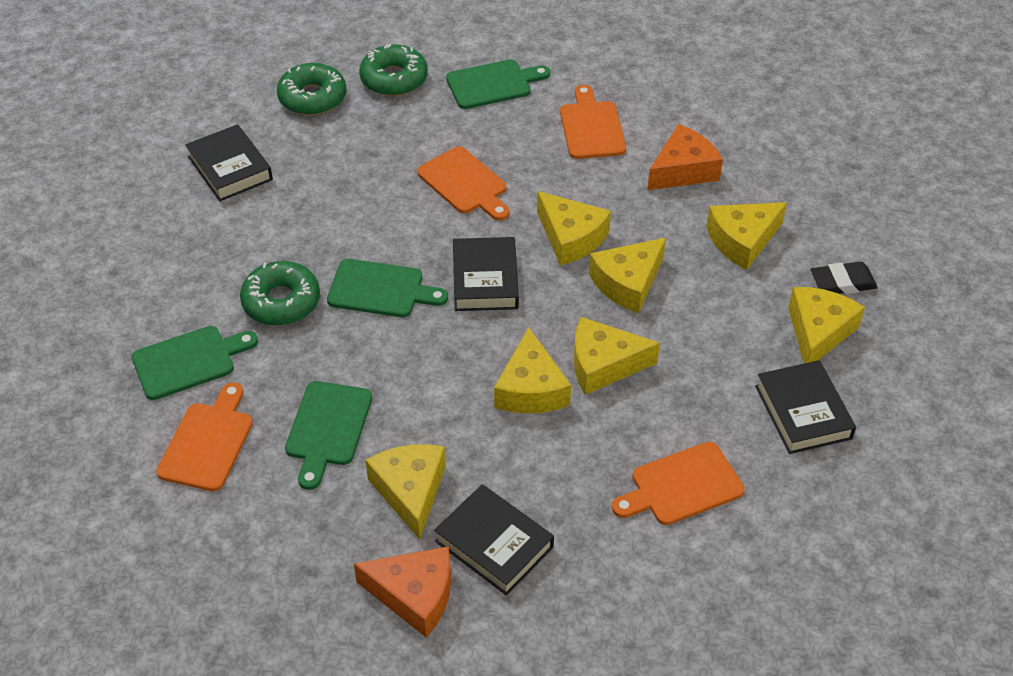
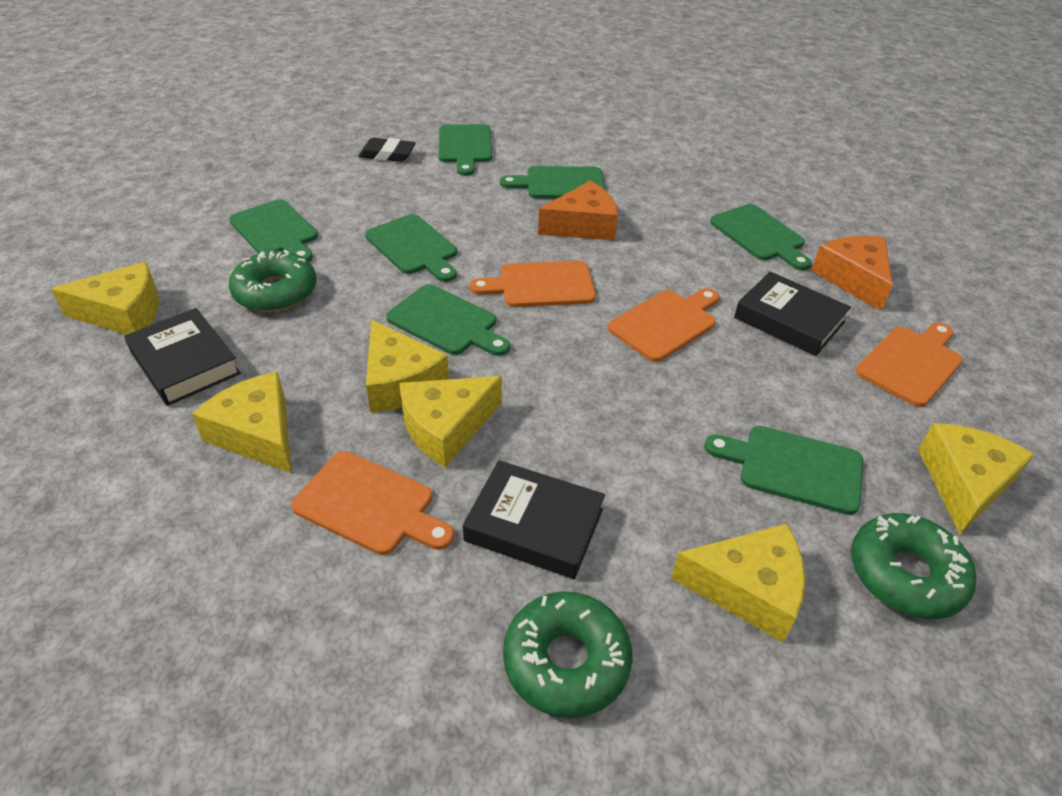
black book: 4 -> 3
green cutting board: 4 -> 7
yellow cheese: 7 -> 6

